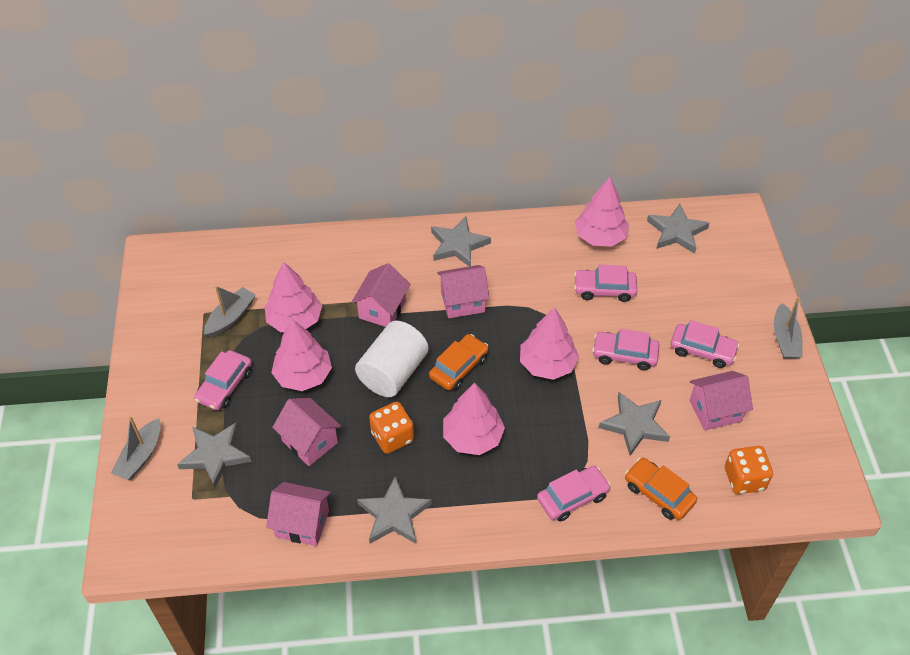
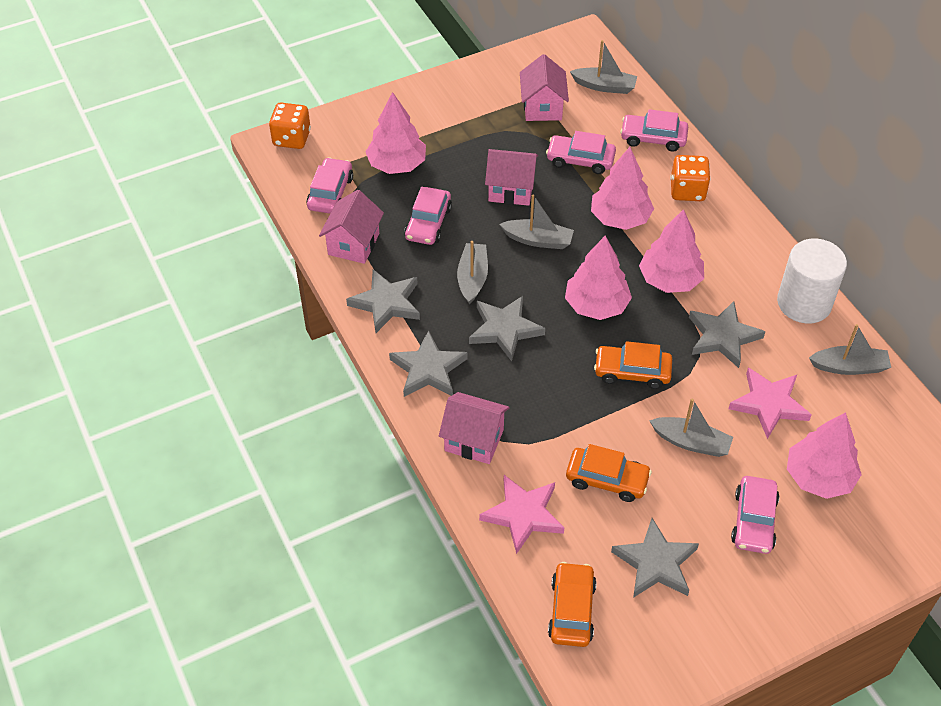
grey boat: 3 -> 5
orange car: 2 -> 3
pink house: 5 -> 4
pink star: 0 -> 2

